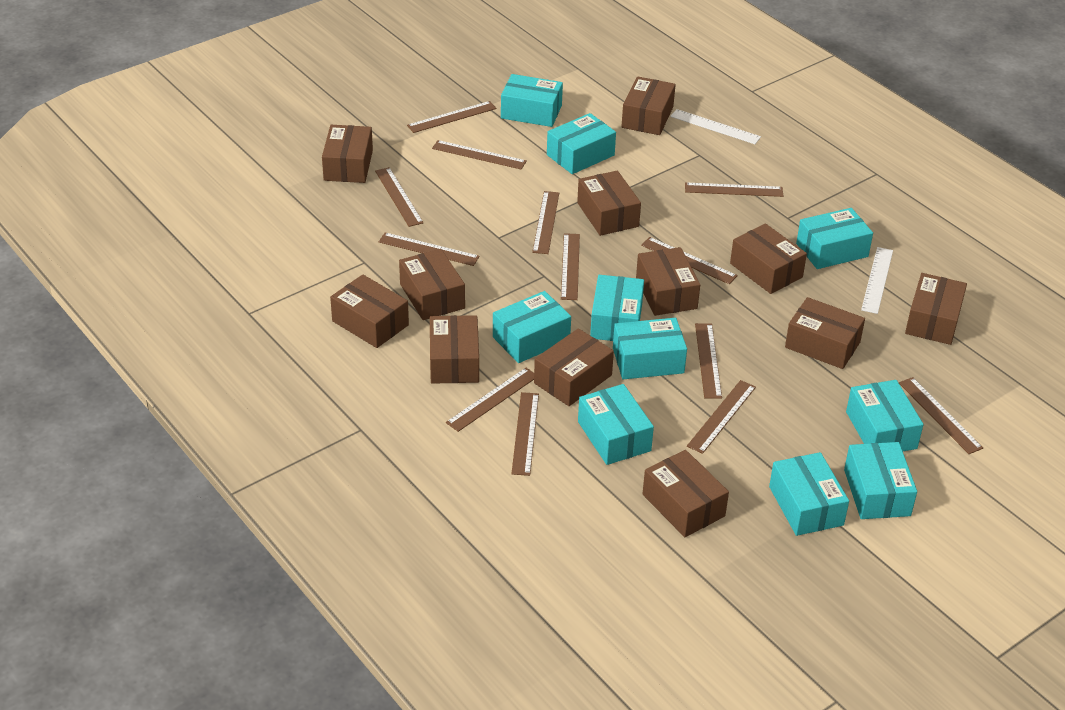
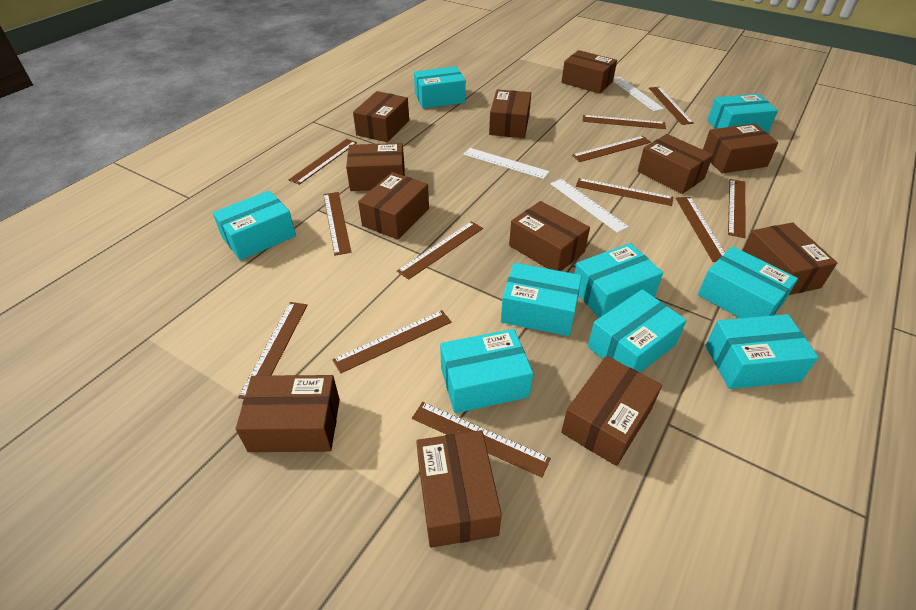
brown ruler: 13 -> 12
turquoise box: 10 -> 9
white ruler: 2 -> 3

